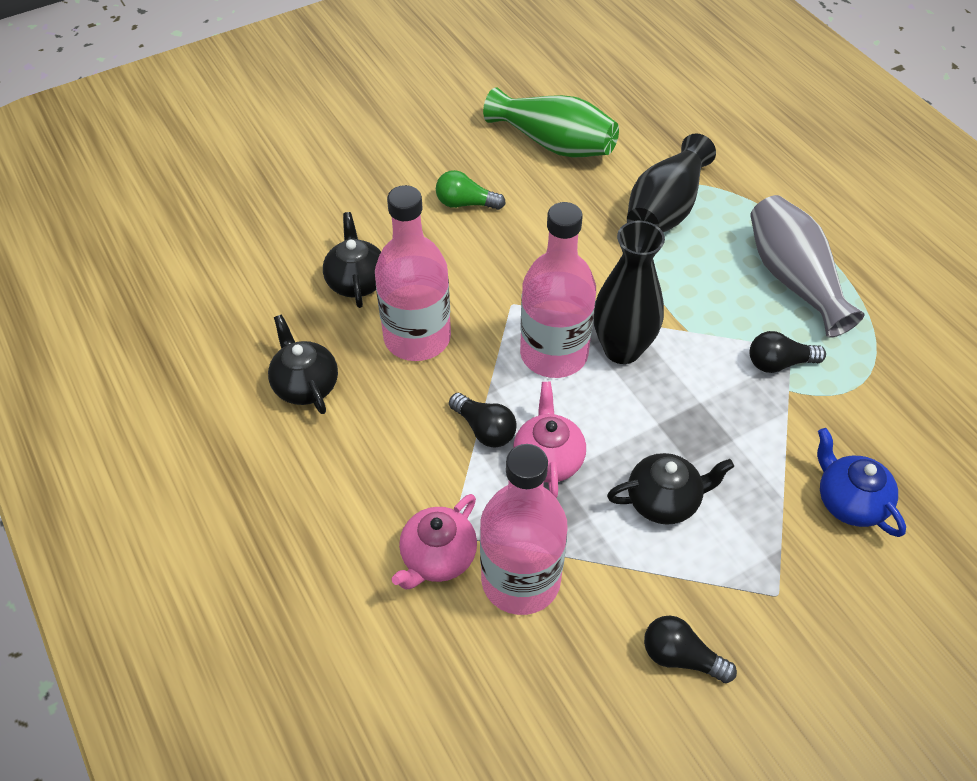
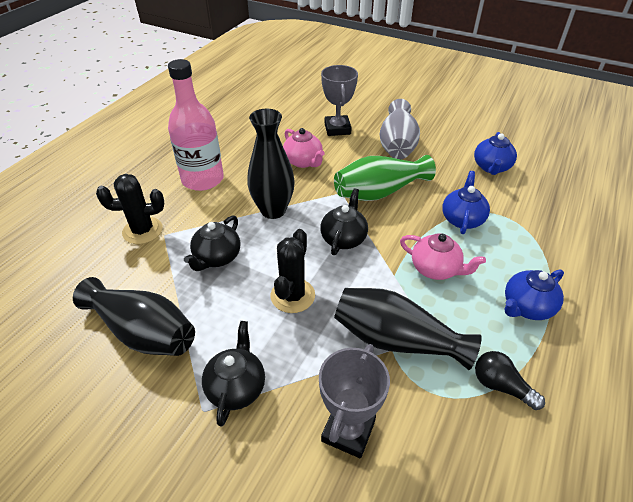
black cactus: 0 -> 2
black light bulb: 3 -> 1
black vase: 2 -> 3
blue teapot: 1 -> 3
green light bulb: 1 -> 0
grey trophy: 0 -> 2
pink bottle: 3 -> 1

